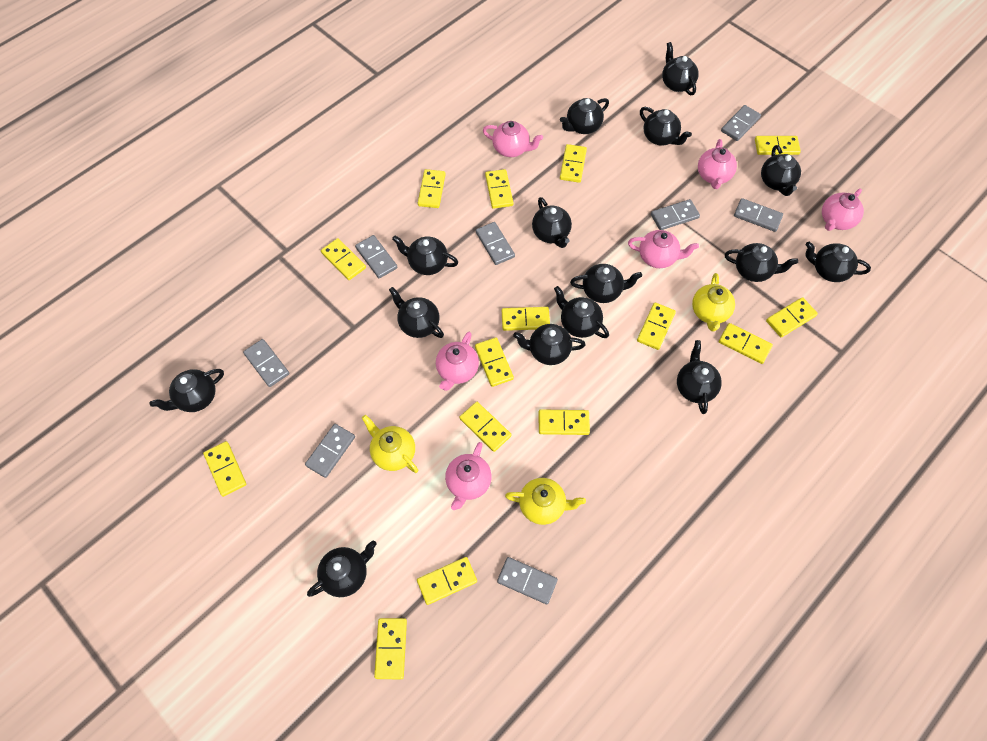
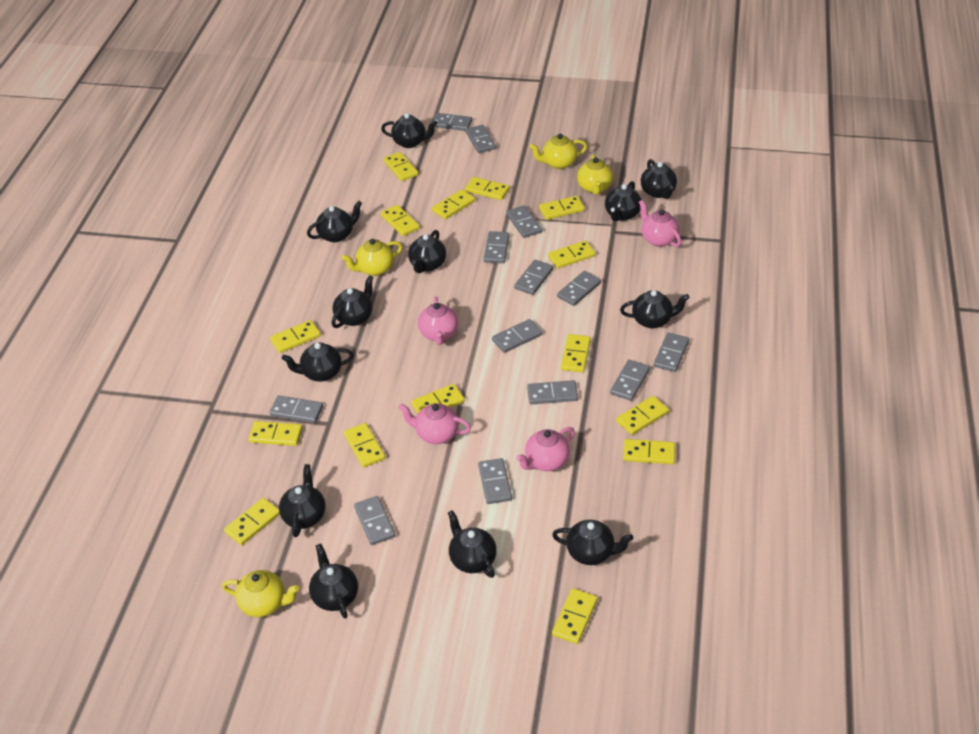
black teapot: 15 -> 12
grey domino: 8 -> 13
pink teapot: 6 -> 4
yellow teapot: 3 -> 4

